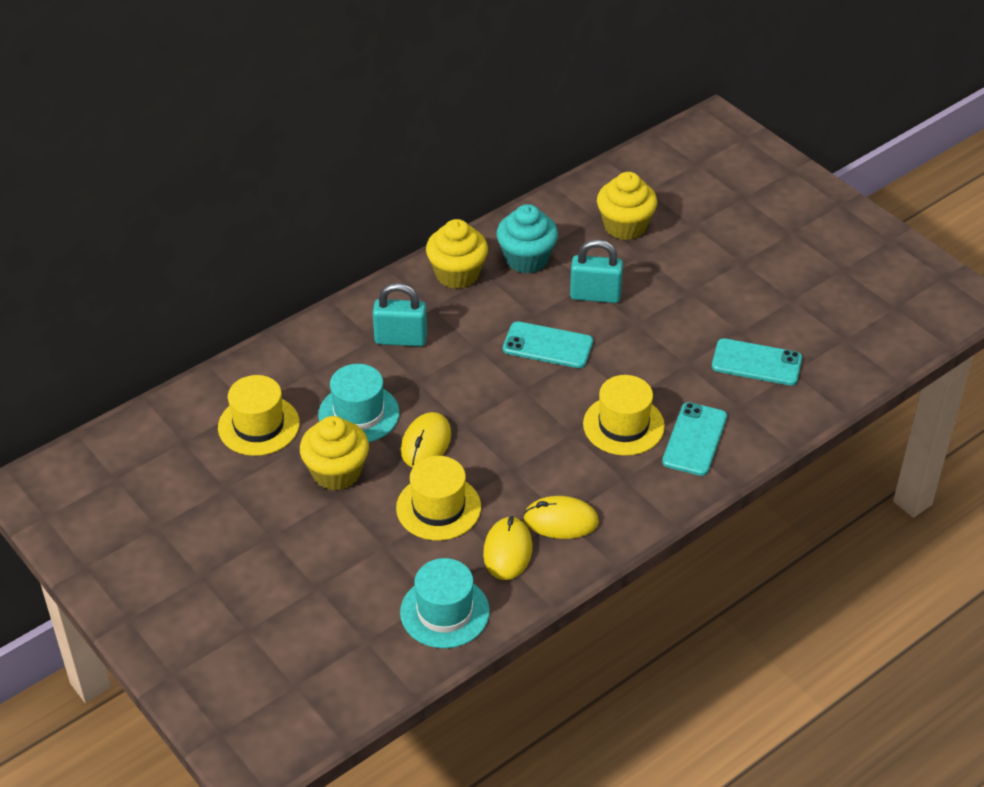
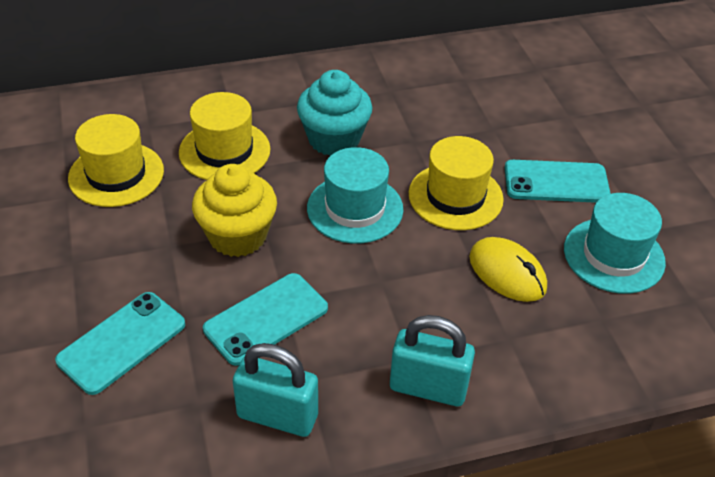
yellow cupcake: 3 -> 1
yellow mouse: 3 -> 1

